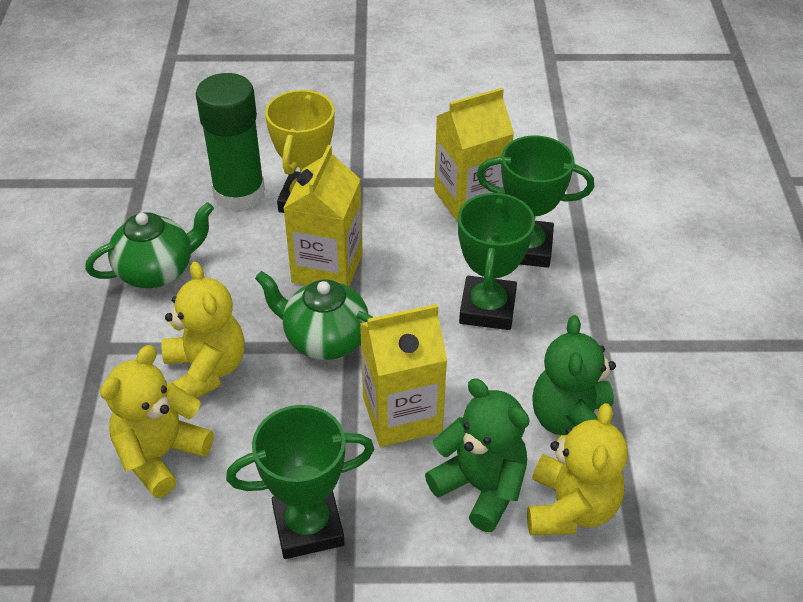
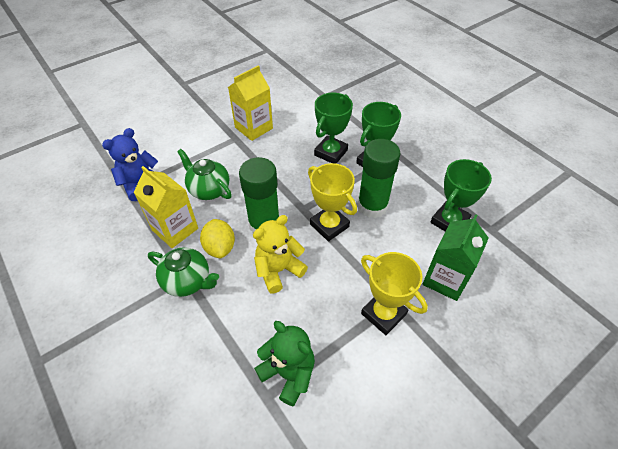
blue teddy bear: 0 -> 1
green carton: 0 -> 1
green glue stick: 1 -> 2
green teddy bear: 2 -> 1
yellow carton: 3 -> 2
yellow lemon: 0 -> 1
yellow teddy bear: 3 -> 1
yellow trophy: 1 -> 2

